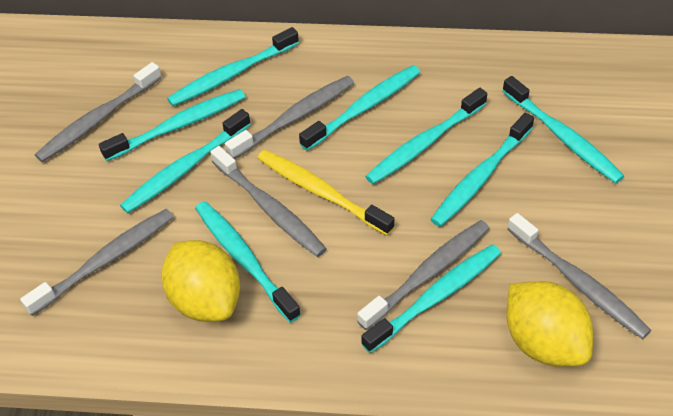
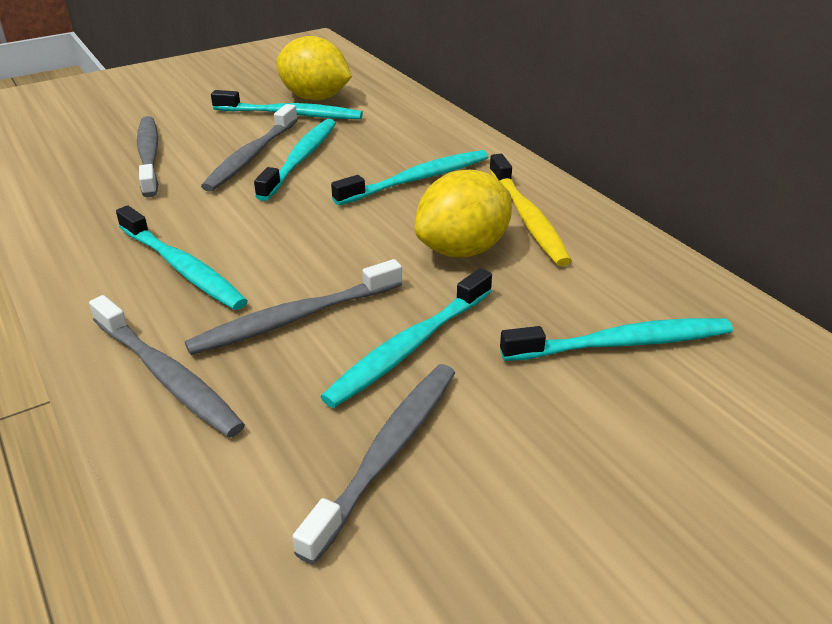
grey toothbrush: 6 -> 5
turquoise toothbrush: 9 -> 6

